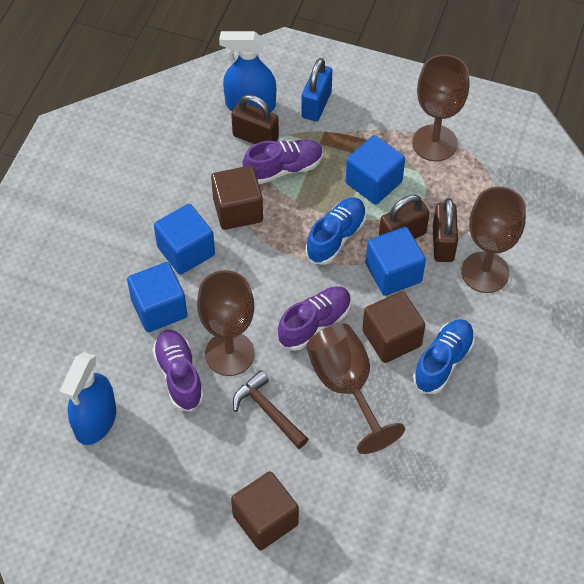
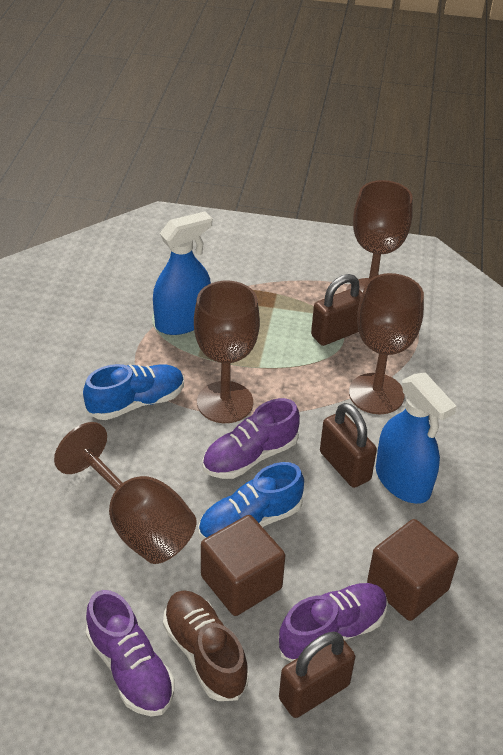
blue cube: 4 -> 0
blue padlock: 1 -> 0
brown cube: 3 -> 2
brown hammer: 1 -> 0
brown shoe: 0 -> 1

